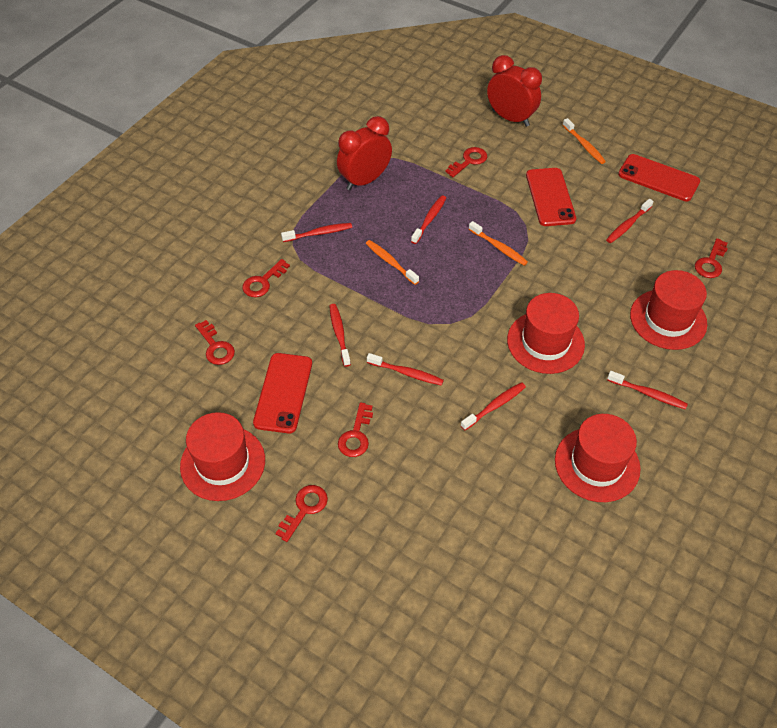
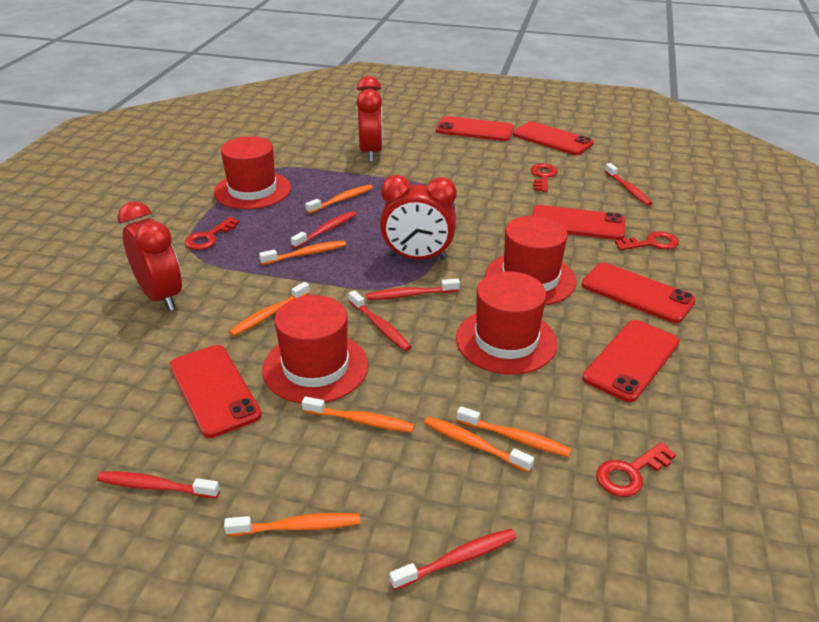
orange toothbrush: 3 -> 7
red clock: 2 -> 3
red key: 6 -> 4
red phone: 3 -> 6
red toothbrush: 7 -> 6

